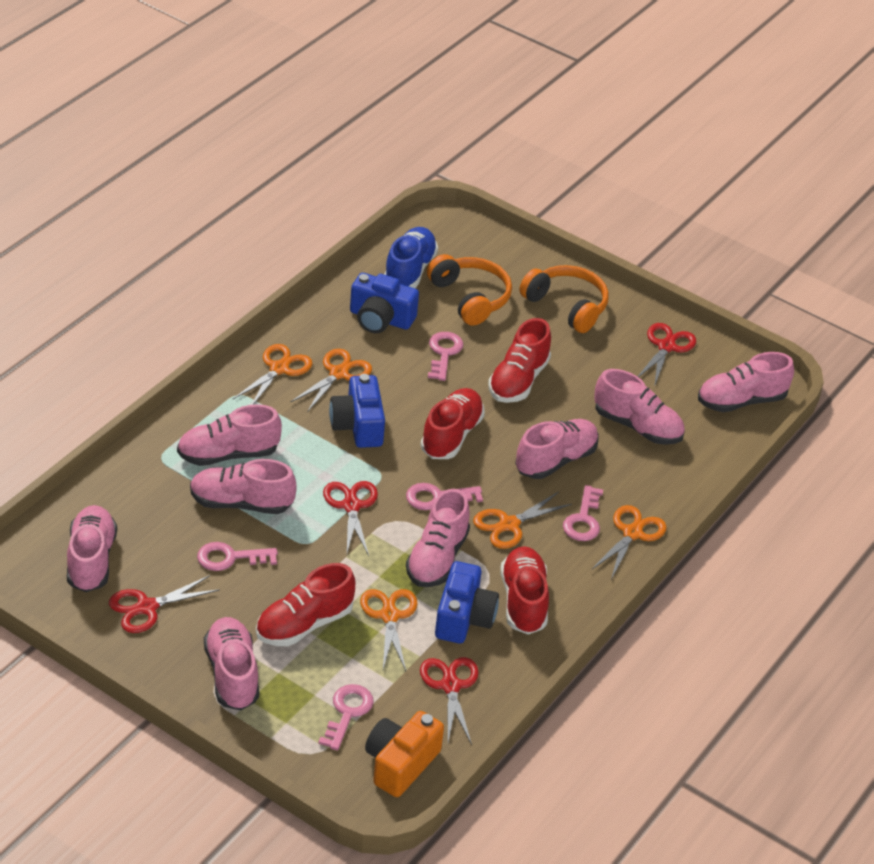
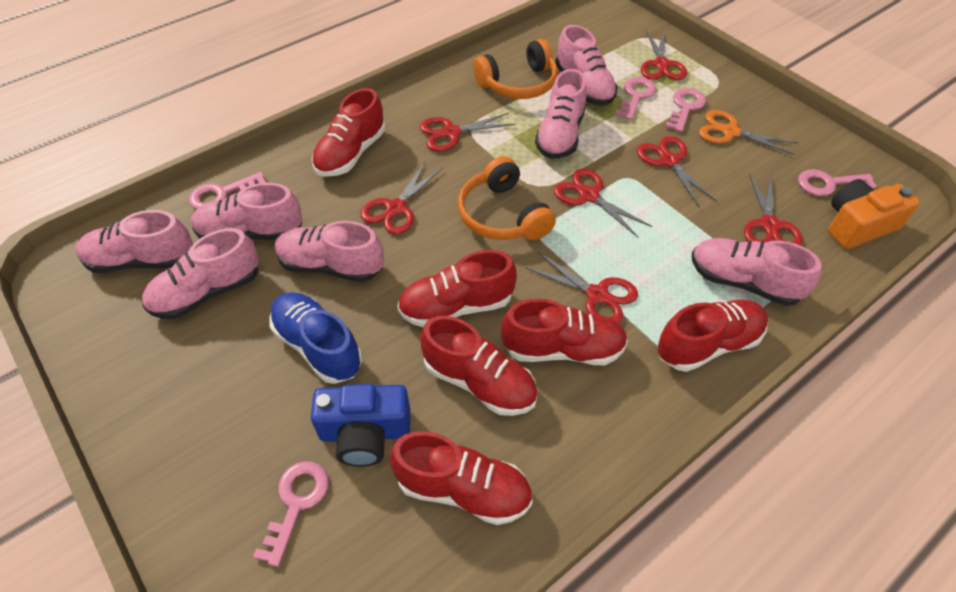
blue camera: 3 -> 1
orange scissors: 5 -> 1
pink shoe: 8 -> 7
red scissors: 4 -> 7
red shoe: 4 -> 6

